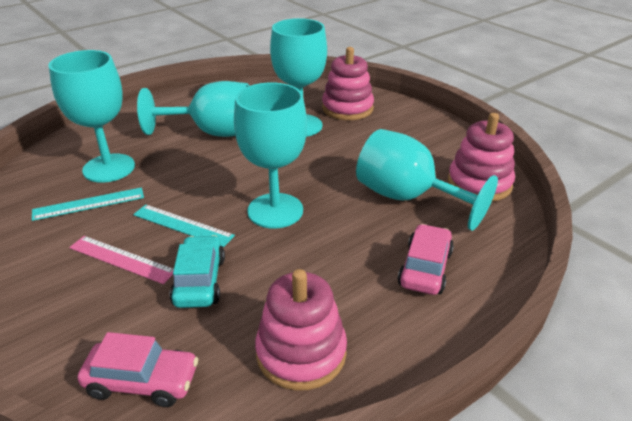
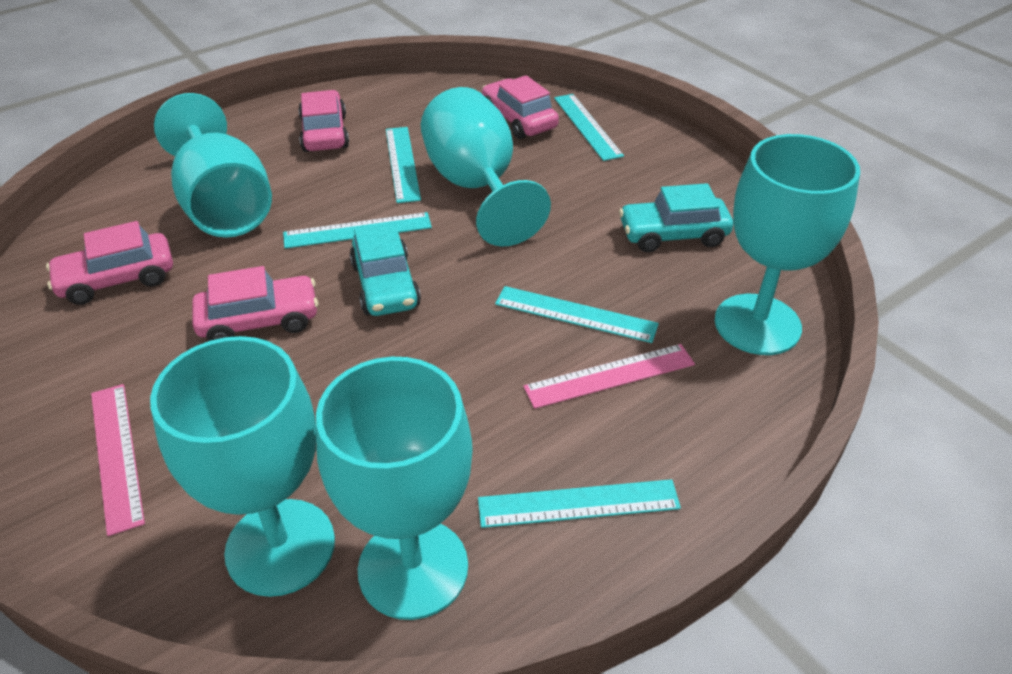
pink car: 2 -> 4
pink ruler: 1 -> 2
pink stacking toy: 3 -> 0
turquoise car: 1 -> 2
turquoise ruler: 2 -> 5

